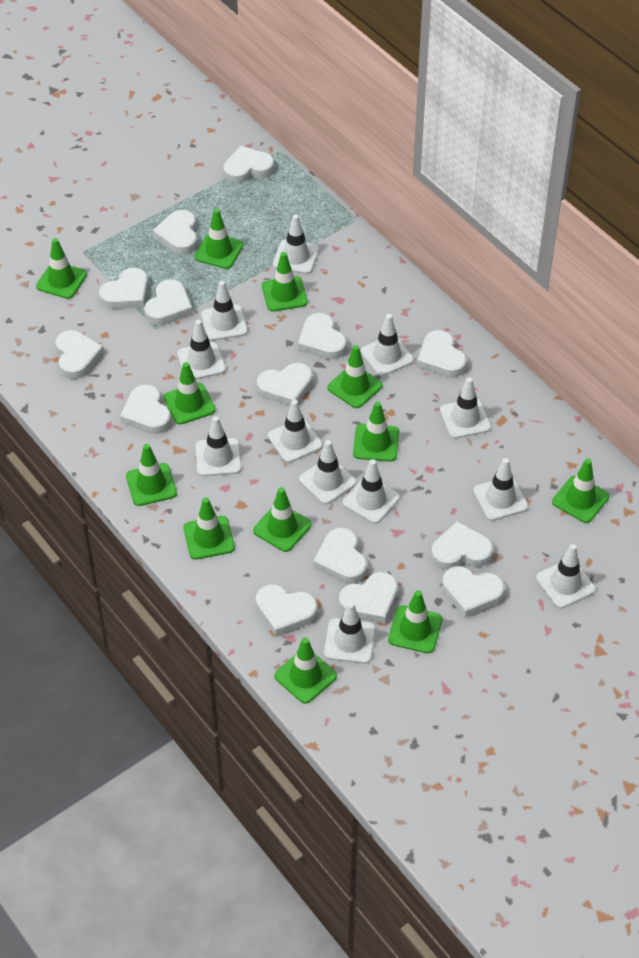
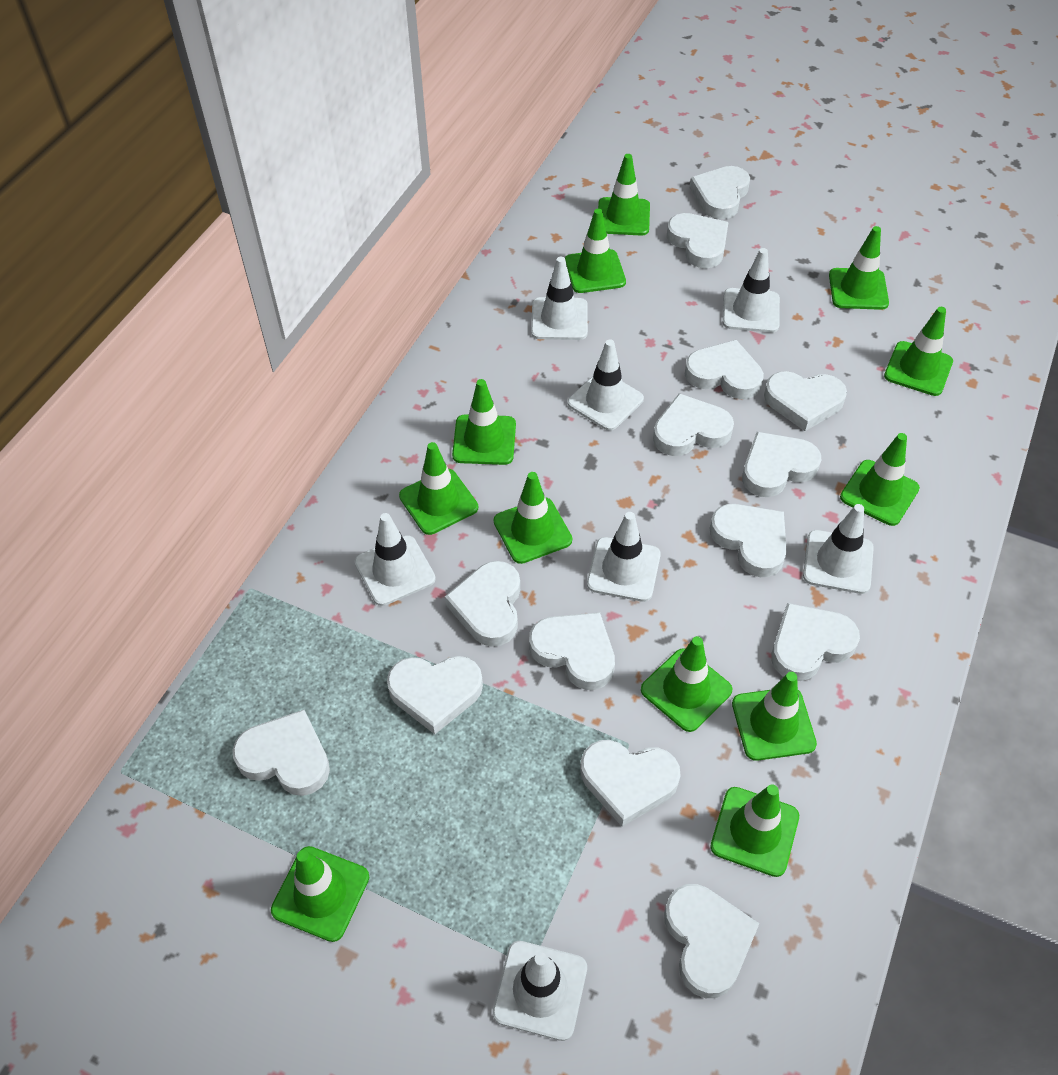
white traffic cone: 12 -> 7

